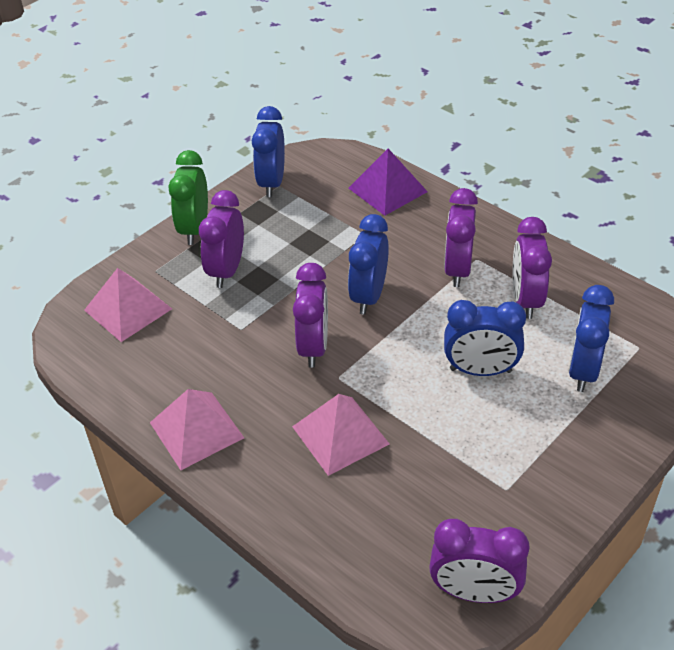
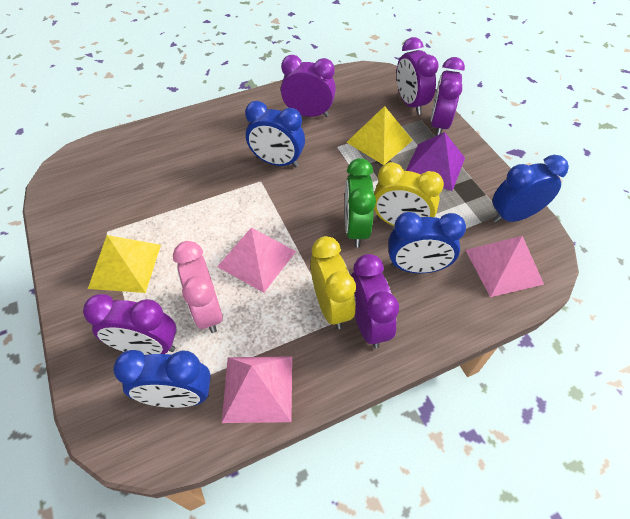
pink clock: 0 -> 1
yellow clock: 0 -> 2
yellow pyramid: 0 -> 2

